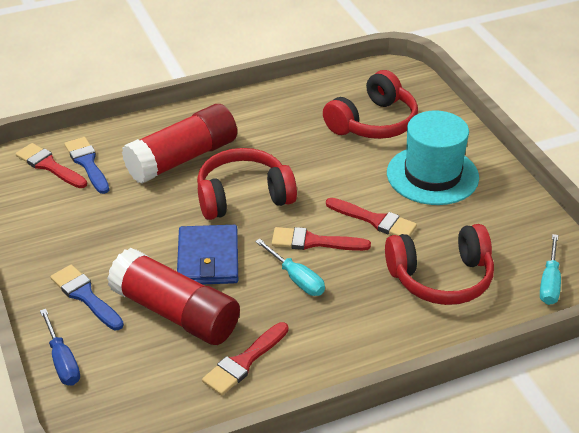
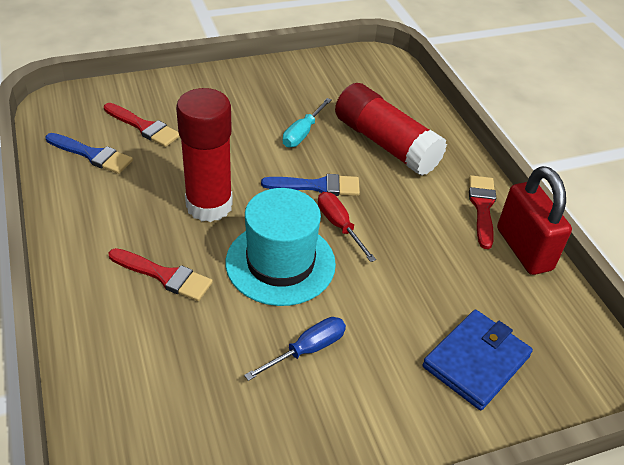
red brush: 4 -> 3
red headphones: 3 -> 0
red padlock: 0 -> 1
red screwdriver: 0 -> 1
turquoise screwdriver: 2 -> 1

